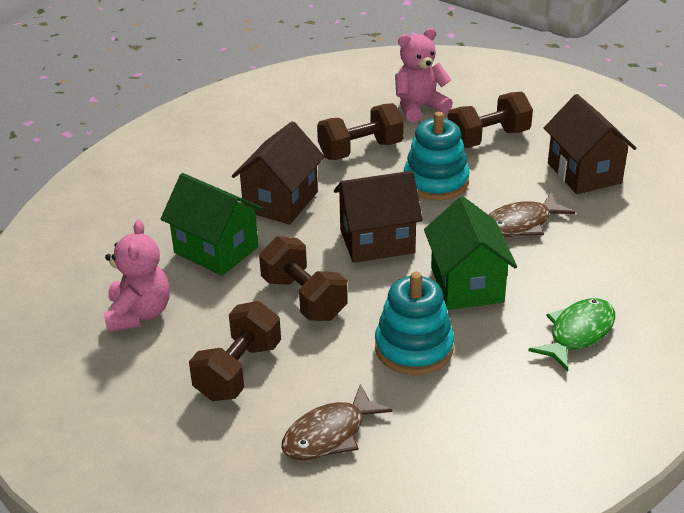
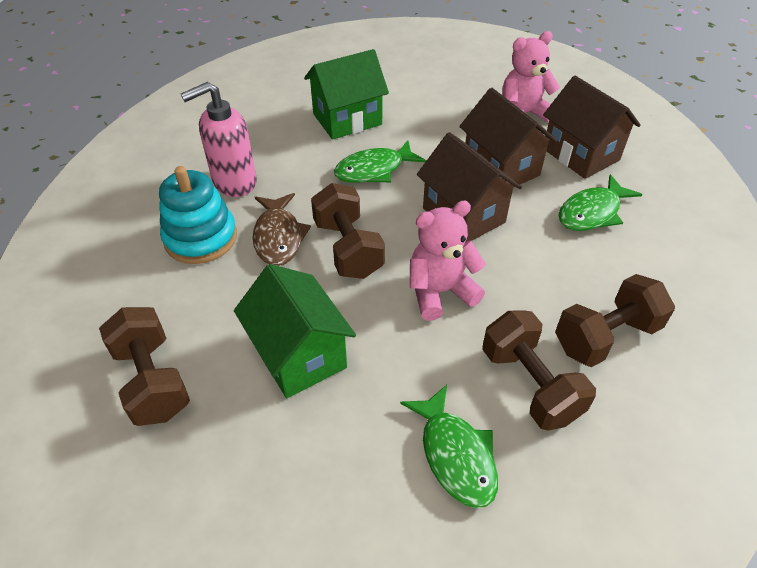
brown fish: 2 -> 1
green fish: 1 -> 3
pink soap dispenser: 0 -> 1
turquoise stacking toy: 2 -> 1

